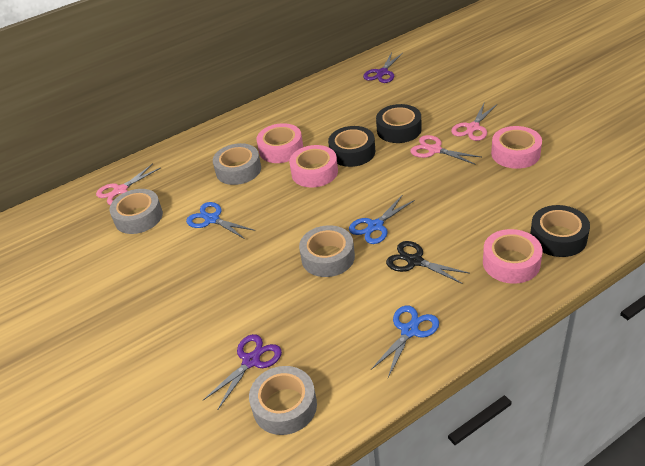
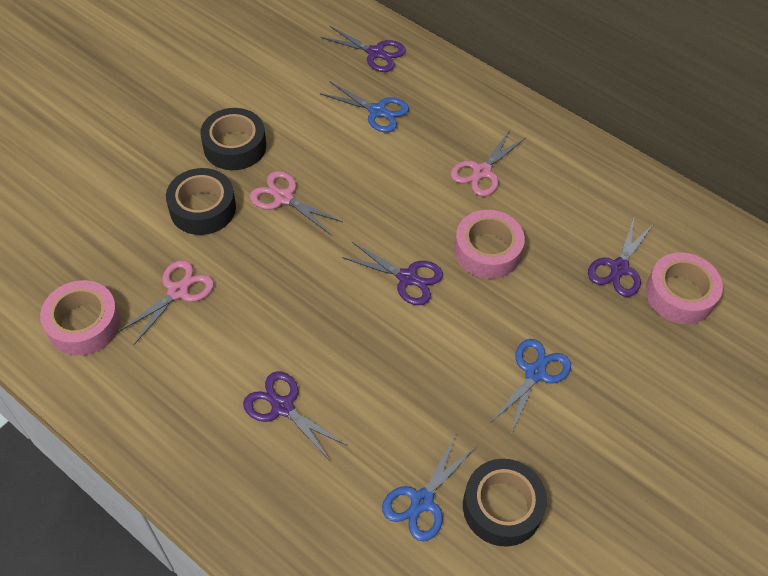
black scissors: 1 -> 0
grey tape: 4 -> 0
pink tape: 4 -> 3
purple scissors: 2 -> 4

